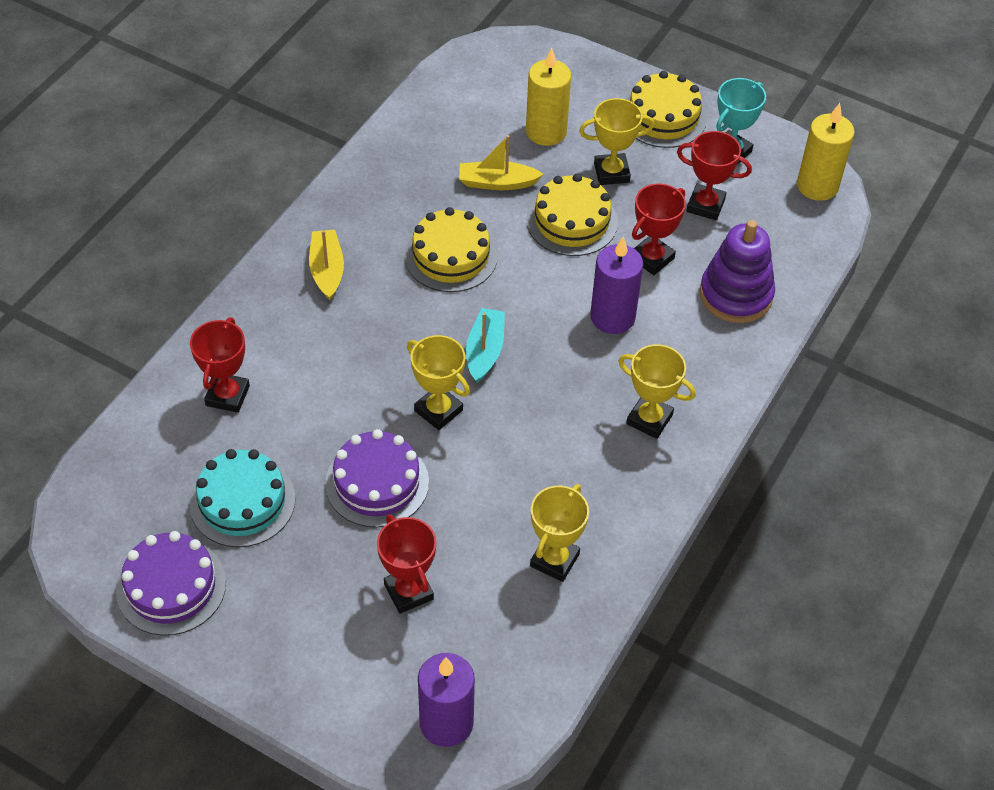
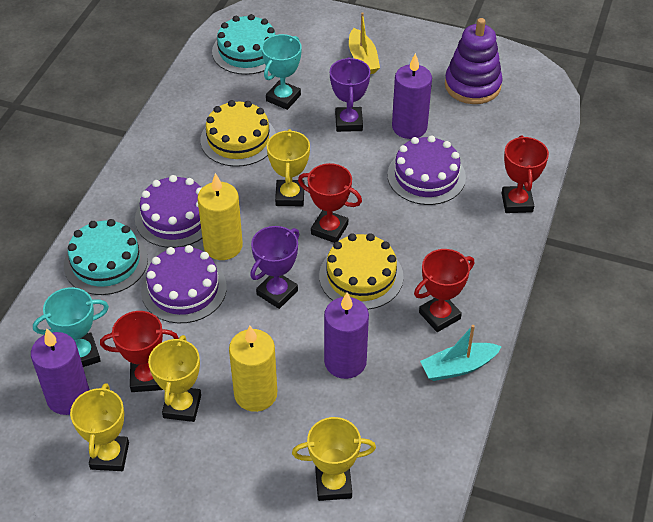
purple cake: 2 -> 3
purple candle: 2 -> 3
purple trophy: 0 -> 2
turquoise cake: 1 -> 2
turquoise trophy: 1 -> 2
yellow boat: 2 -> 1
yellow cake: 3 -> 2

